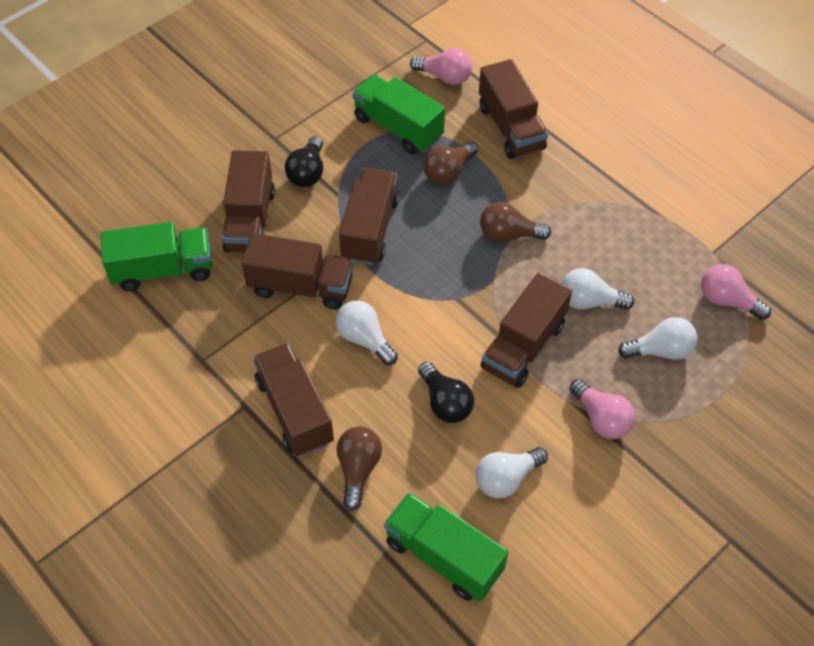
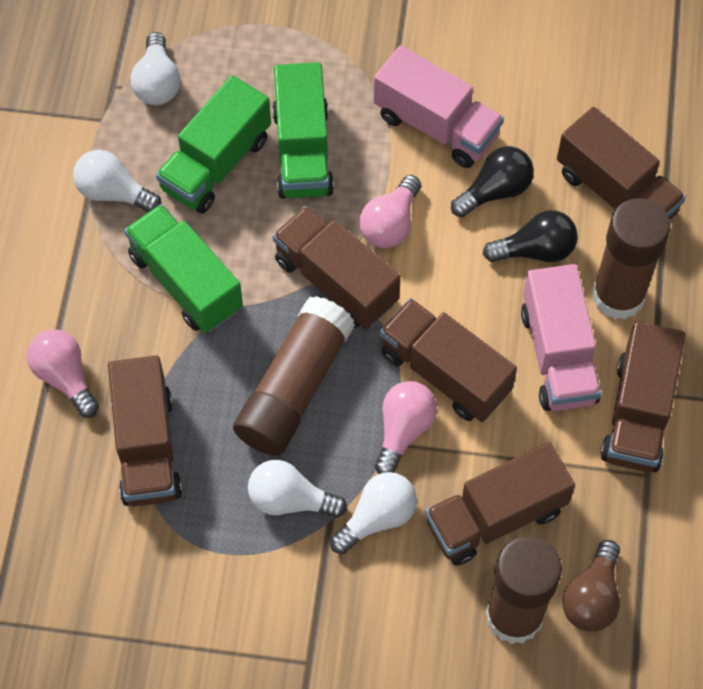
brown glue stick: 0 -> 3
brown light bulb: 3 -> 1
pink truck: 0 -> 2

